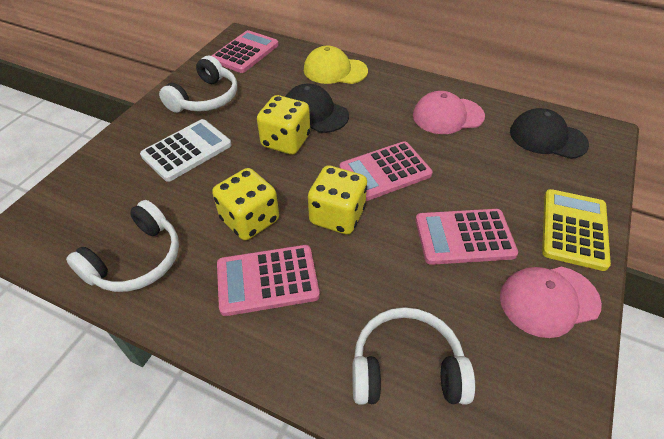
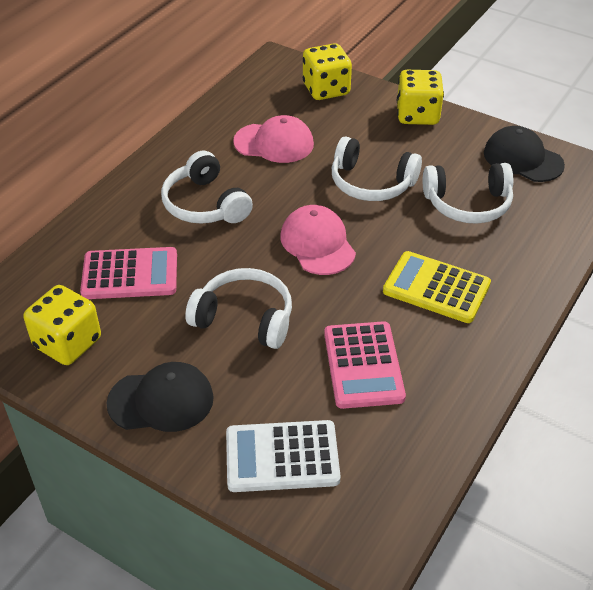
pink calculator: 4 -> 2
white headphones: 3 -> 4
yellow cap: 1 -> 0

